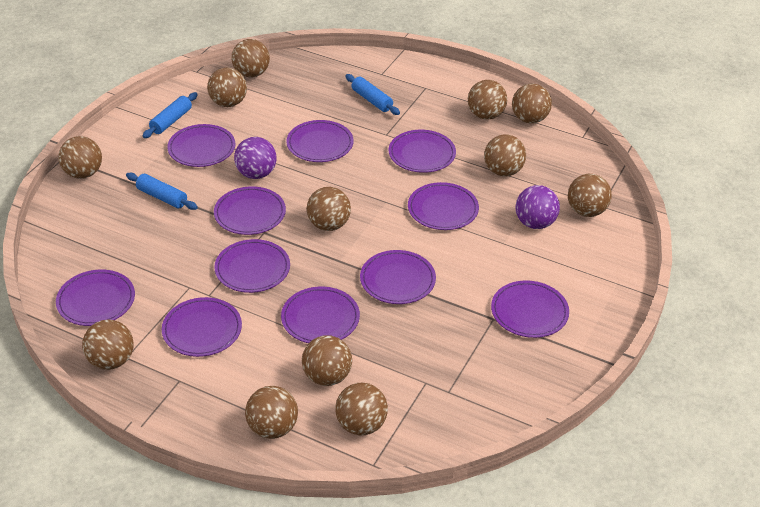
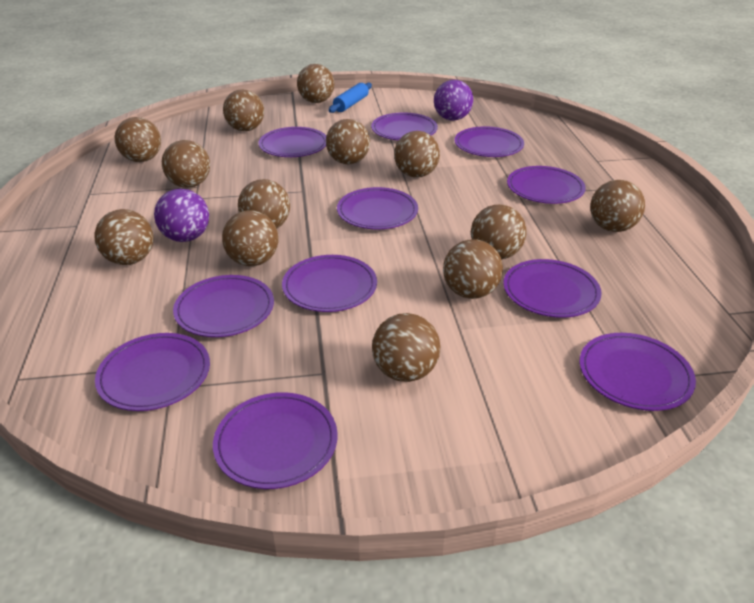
blue rolling pin: 3 -> 1
brown ball: 12 -> 13

